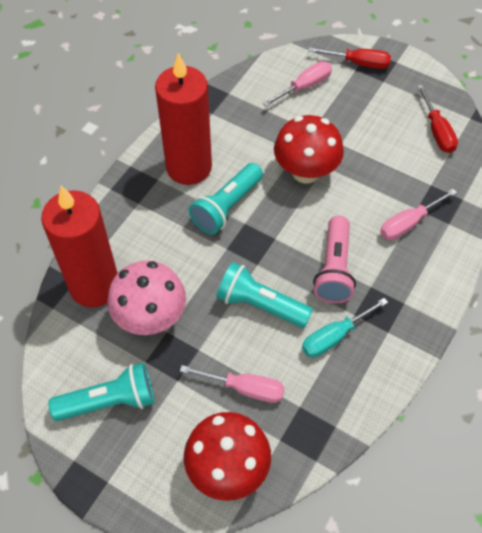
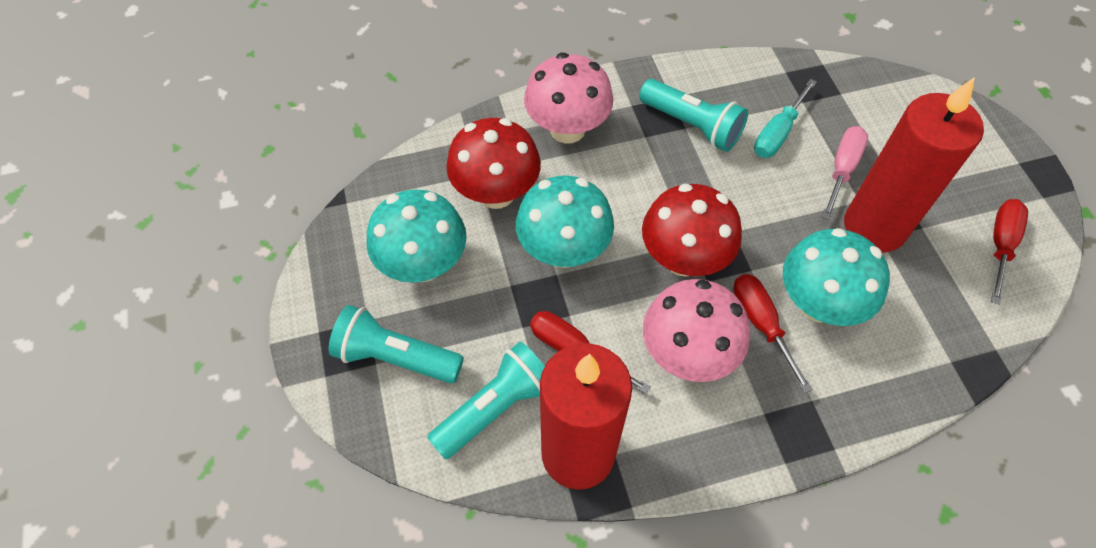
pink flashlight: 1 -> 0
pink mushroom: 1 -> 2
pink screwdriver: 3 -> 1
red screwdriver: 2 -> 3
turquoise mushroom: 0 -> 3

